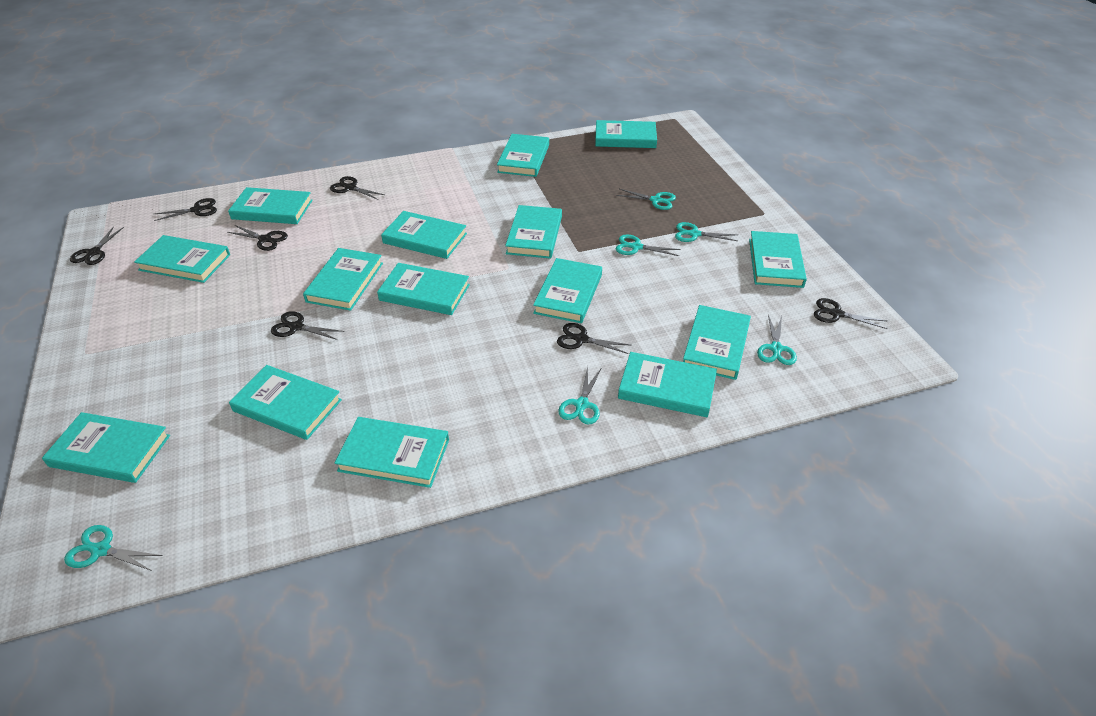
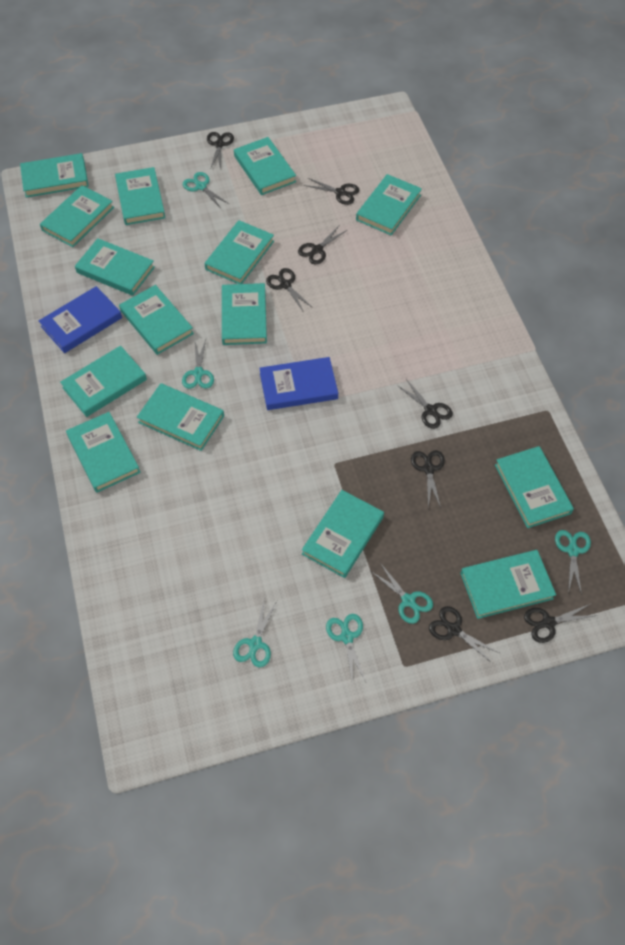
black scissors: 7 -> 8
blue book: 0 -> 2

